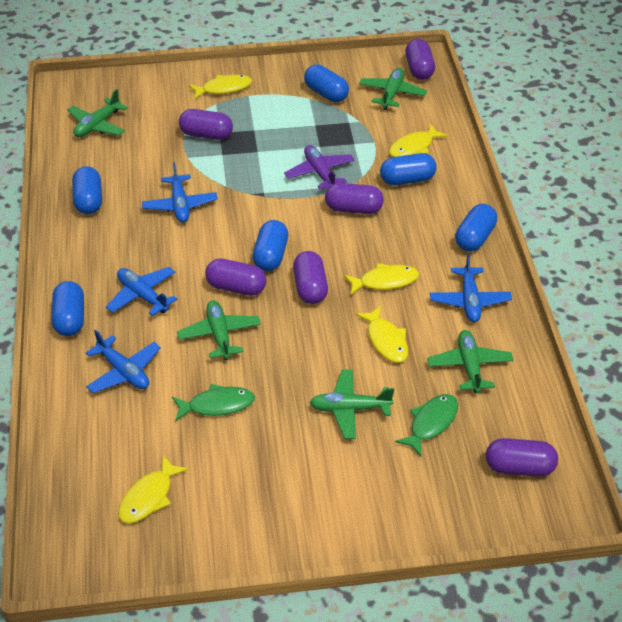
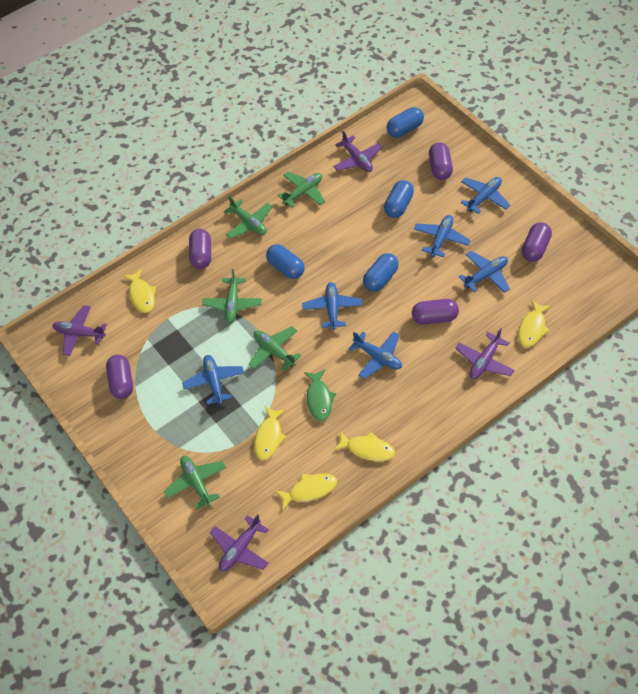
blue capsule: 6 -> 4
blue plane: 4 -> 6
green fish: 2 -> 1
purple capsule: 6 -> 5
purple plane: 1 -> 4

